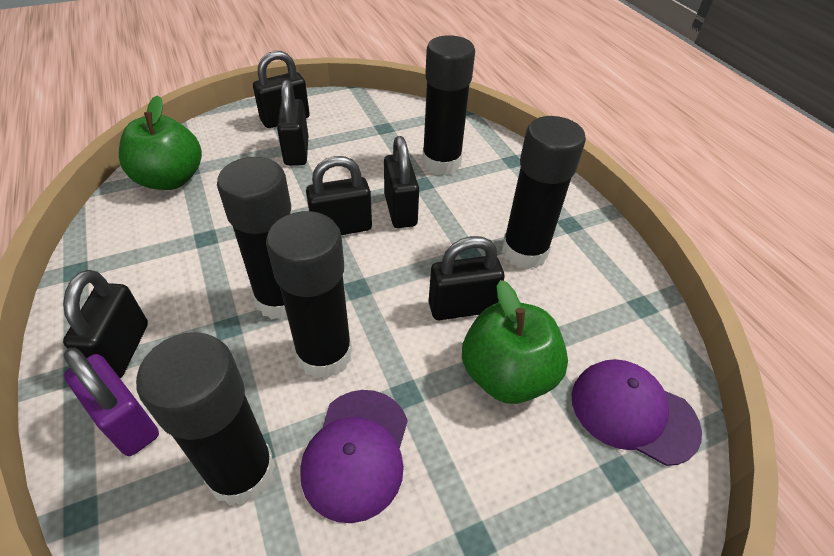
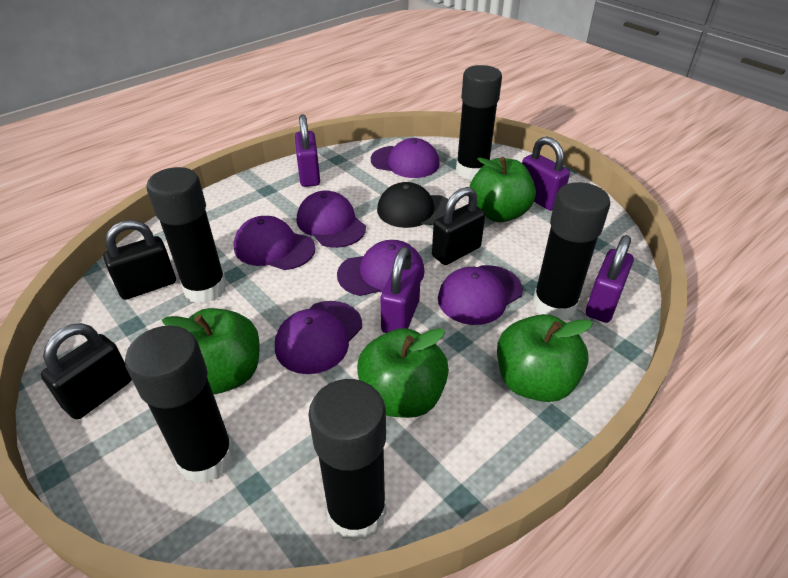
black cap: 0 -> 1
black padlock: 6 -> 3
green apple: 2 -> 4
purple cap: 2 -> 6
purple padlock: 1 -> 4

